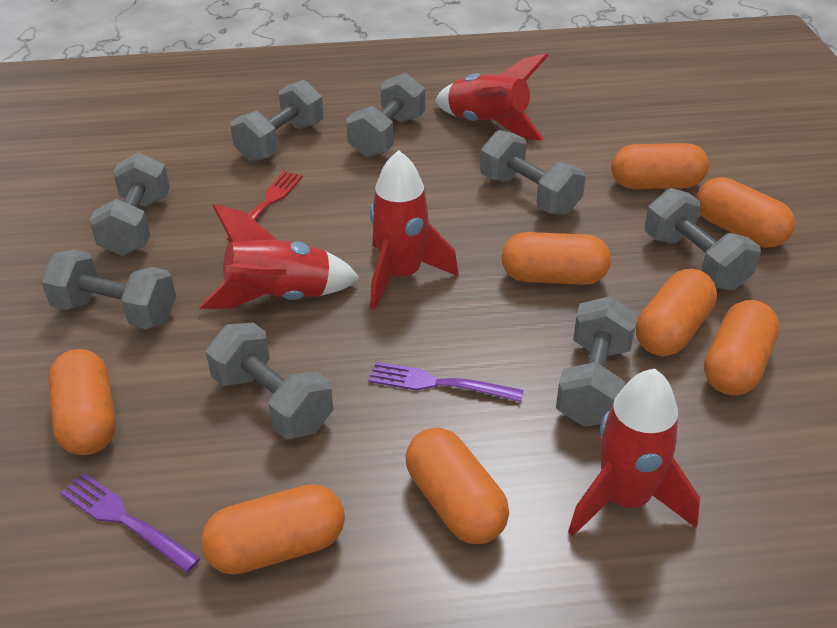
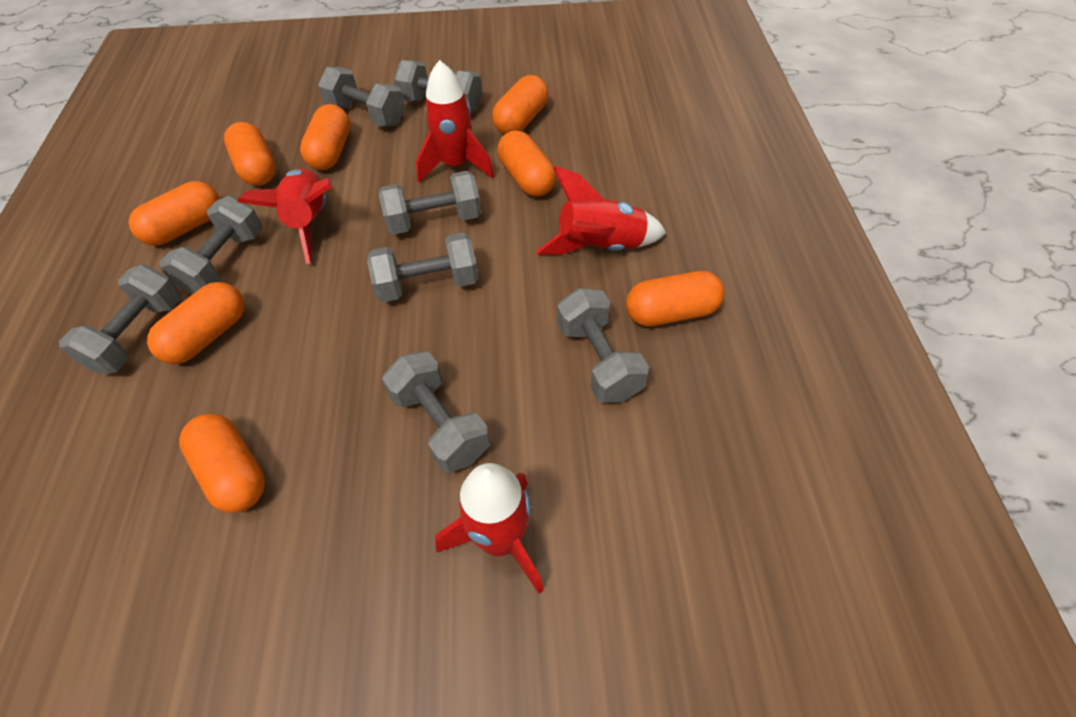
purple fork: 2 -> 0
red fork: 1 -> 0

